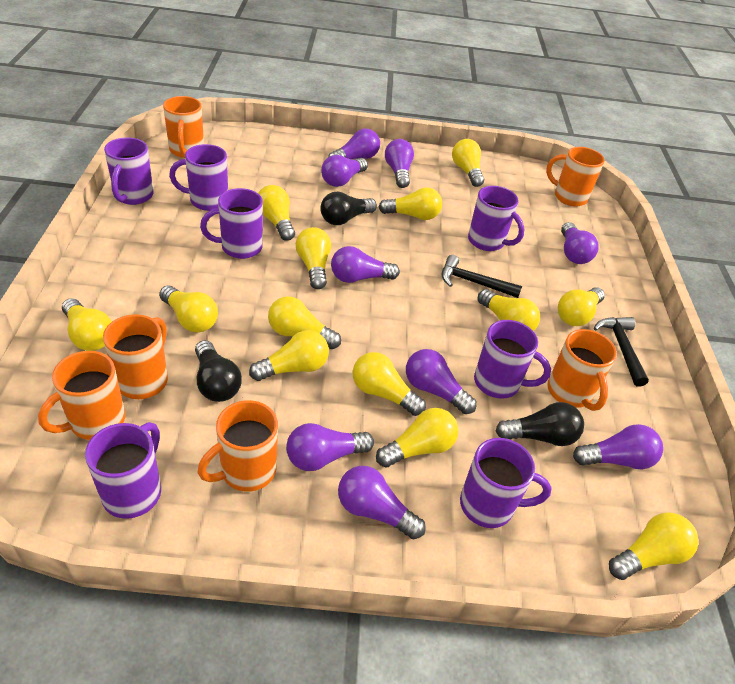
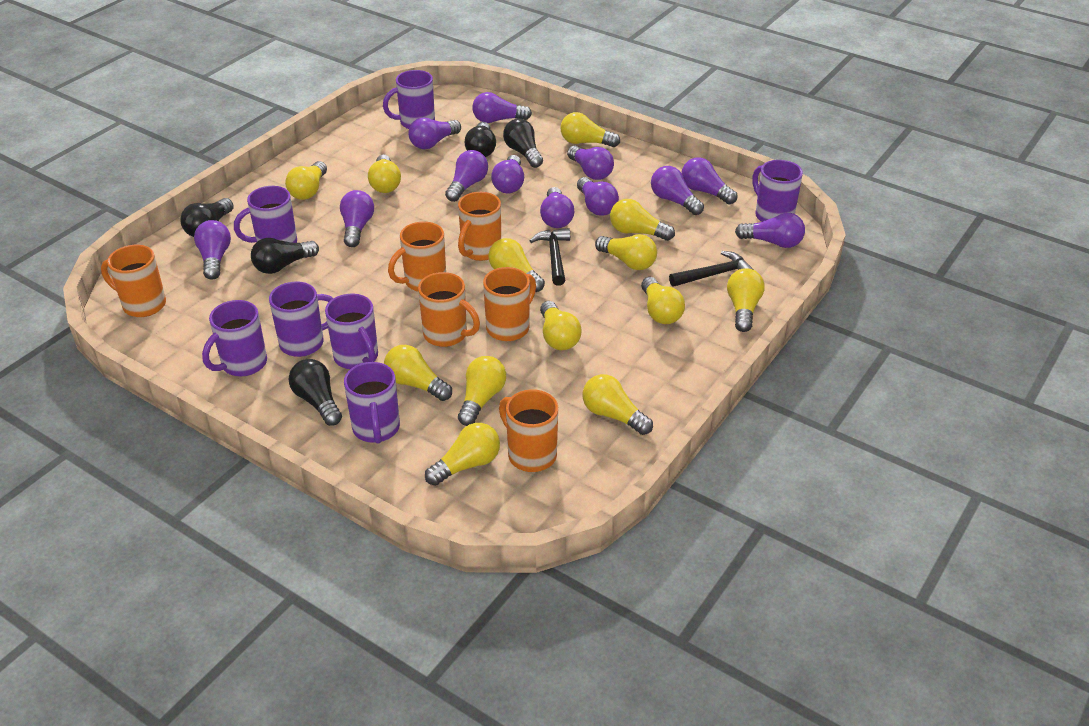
black light bulb: 3 -> 5
purple light bulb: 9 -> 12

